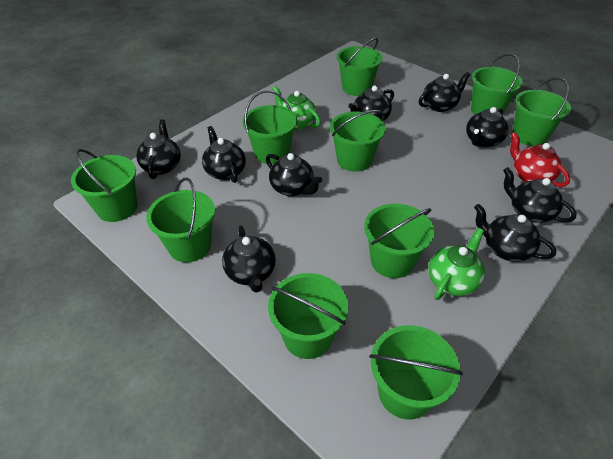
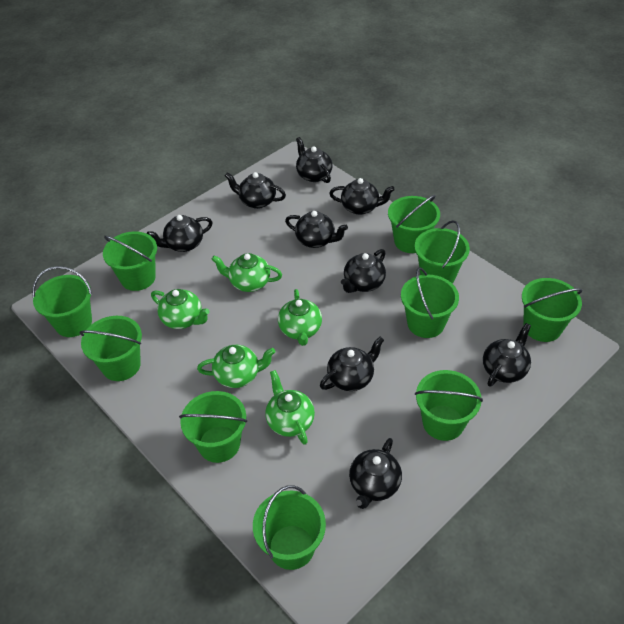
green teapot: 2 -> 5
red teapot: 1 -> 0

